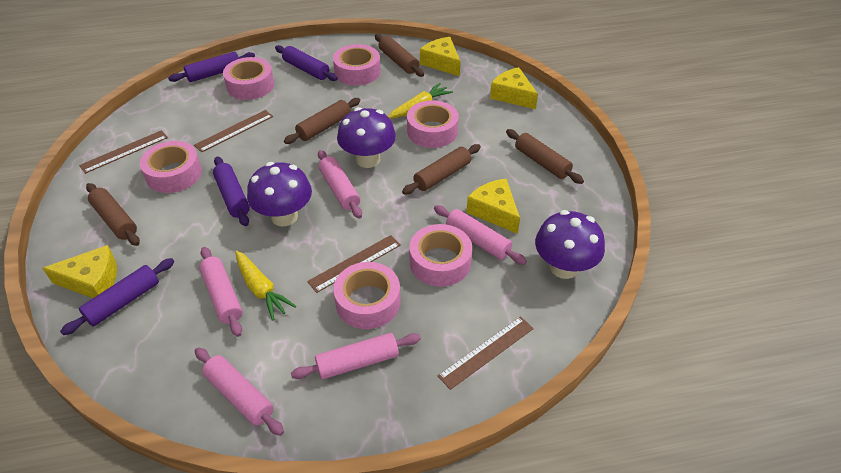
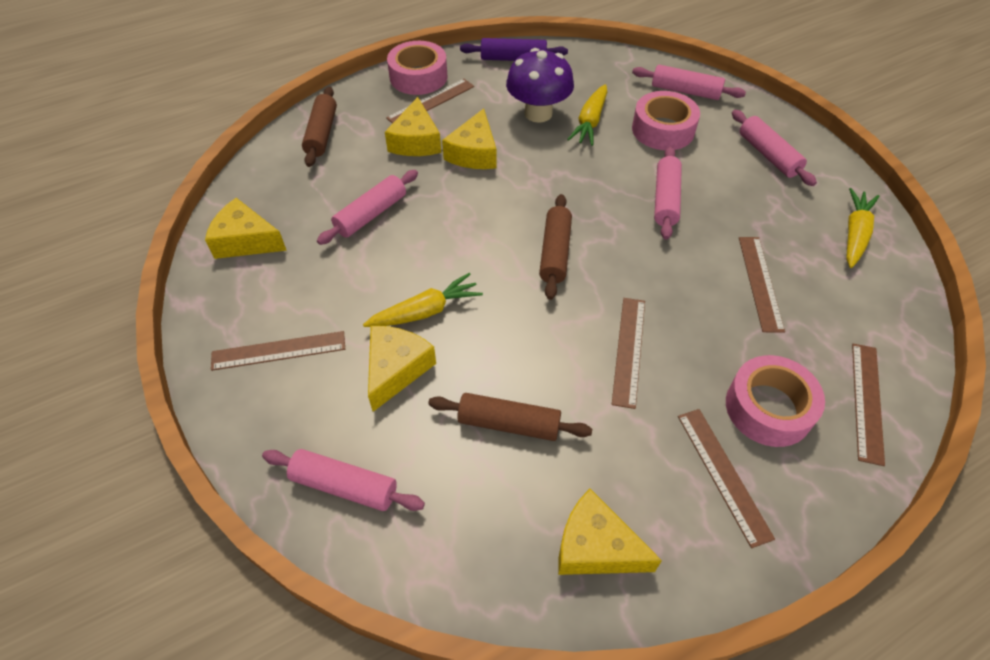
brown rolling pin: 5 -> 3
brown ruler: 4 -> 6
pink tape: 6 -> 3
purple mushroom: 3 -> 1
purple rolling pin: 4 -> 1
yellow carrot: 2 -> 3
yellow cheese: 4 -> 5

